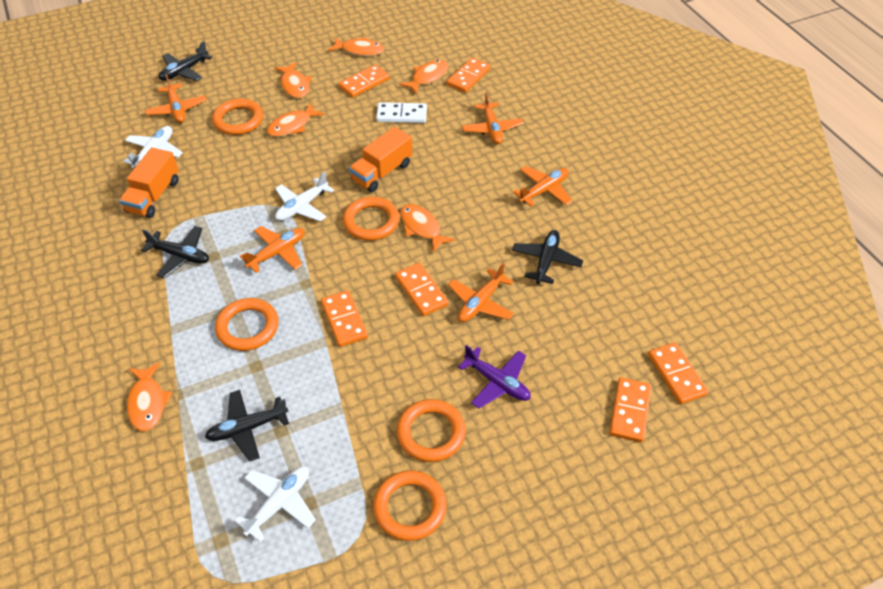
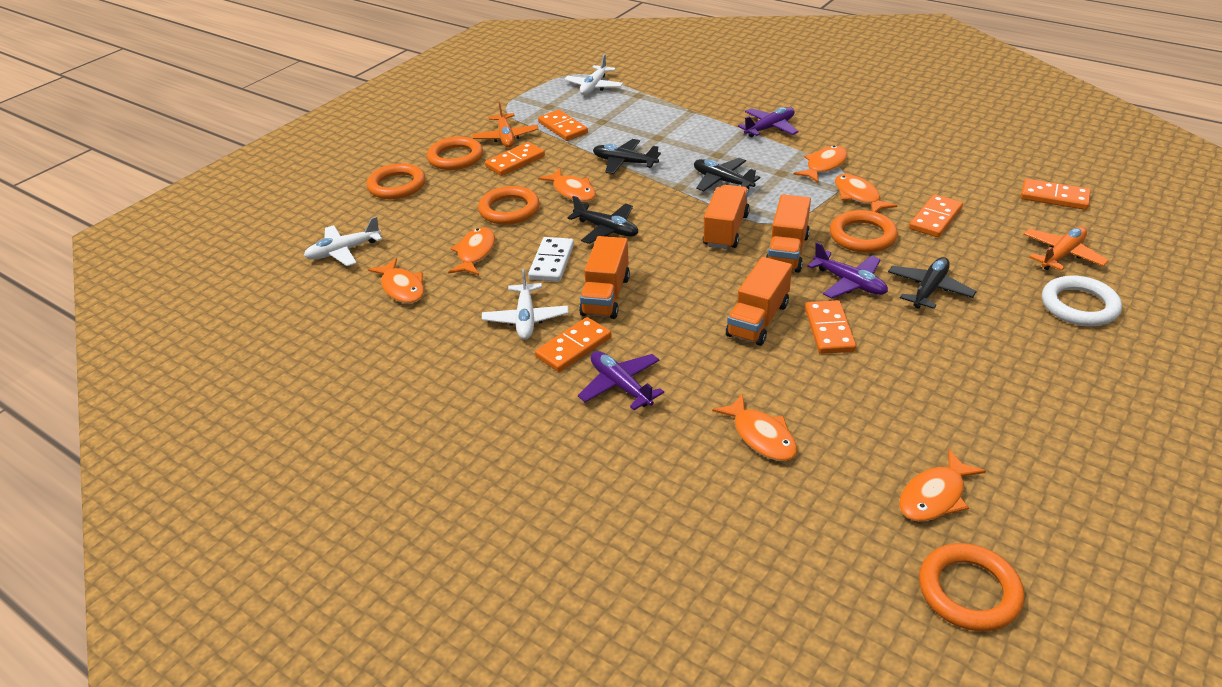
orange fish: 6 -> 7
orange plane: 5 -> 2
orange truck: 2 -> 4
purple plane: 1 -> 3
white ring: 0 -> 1

